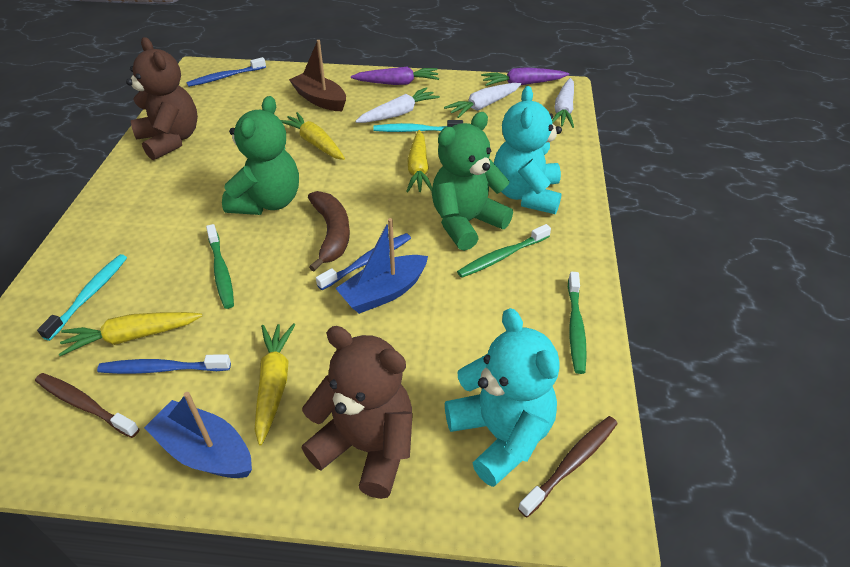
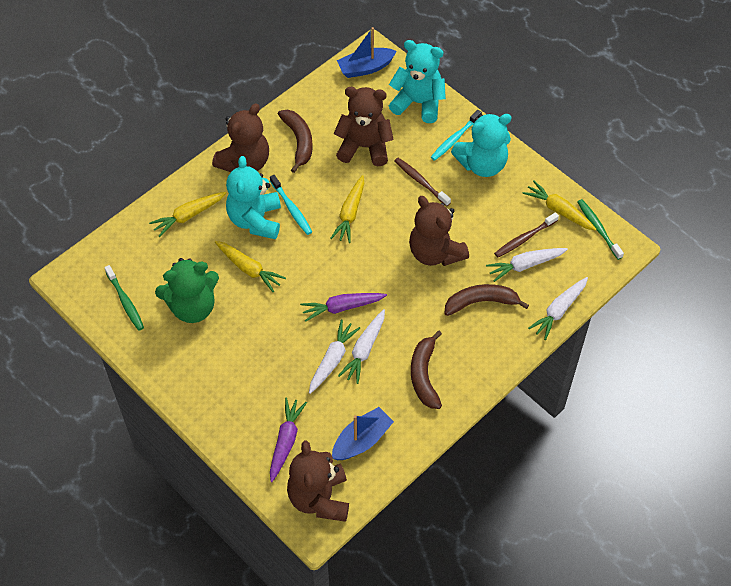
blue toothbrush: 3 -> 0
brown banana: 1 -> 3
brown boat: 1 -> 0
brown teddy bear: 2 -> 4
green teddy bear: 2 -> 1
green toothbrush: 3 -> 2
turquoise teddy bear: 2 -> 3
white carrot: 3 -> 4

